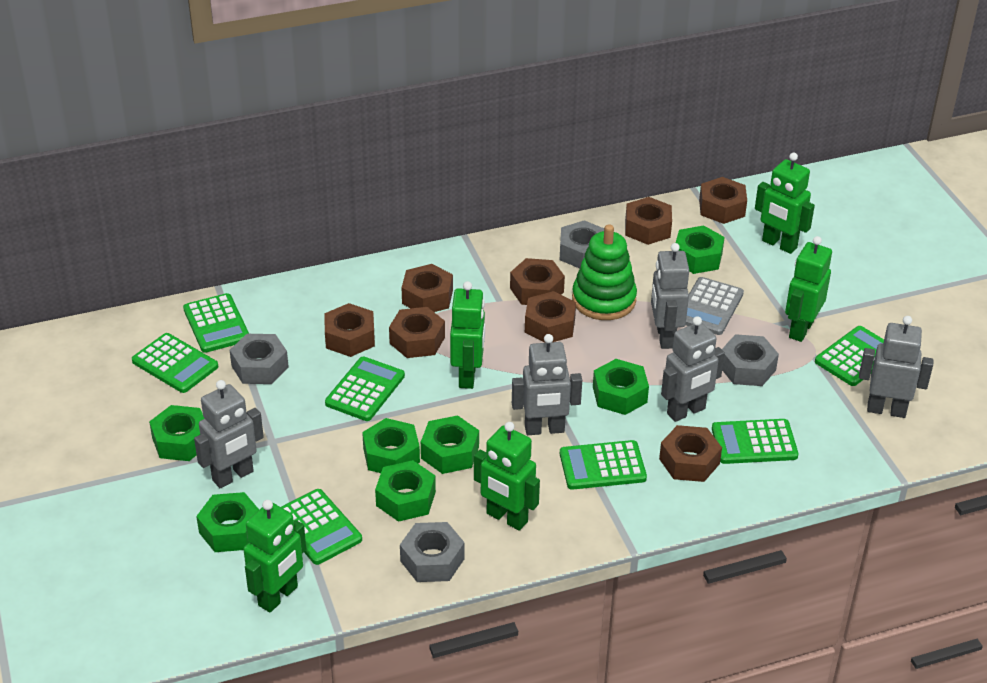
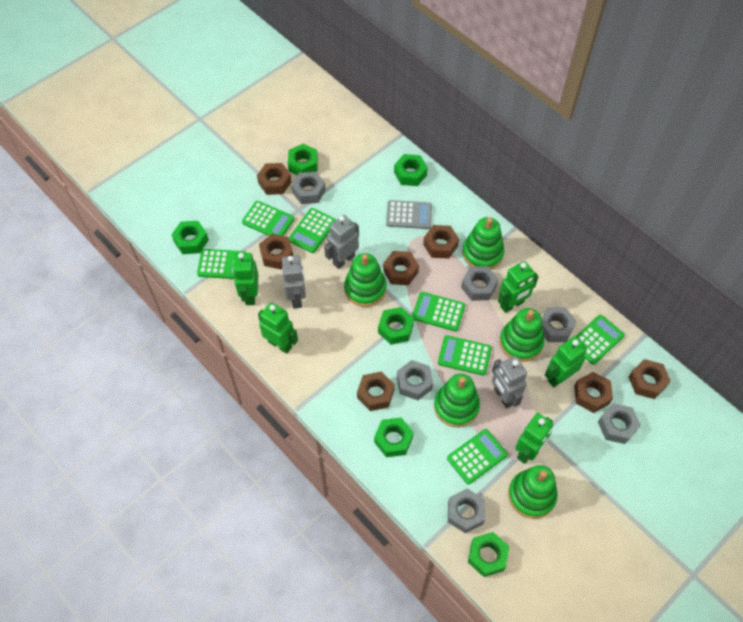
brown nut: 8 -> 7
green nut: 7 -> 6
green stacking toy: 1 -> 5
grey nut: 4 -> 6
grey robot: 5 -> 3

